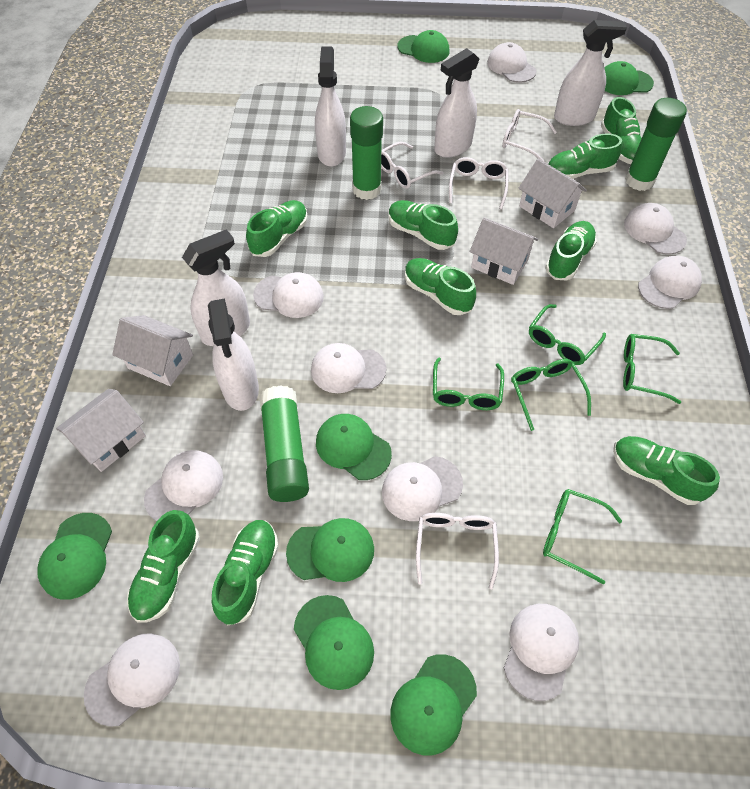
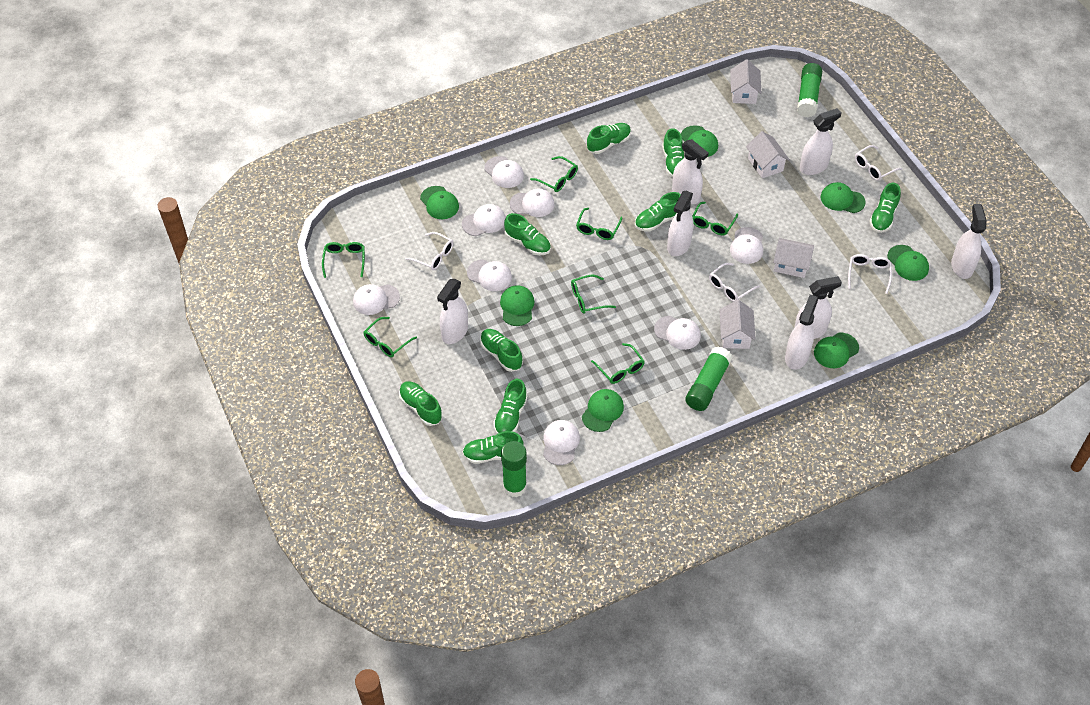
green glasses: 5 -> 7
white cap: 9 -> 8
white spray bottle: 5 -> 7

